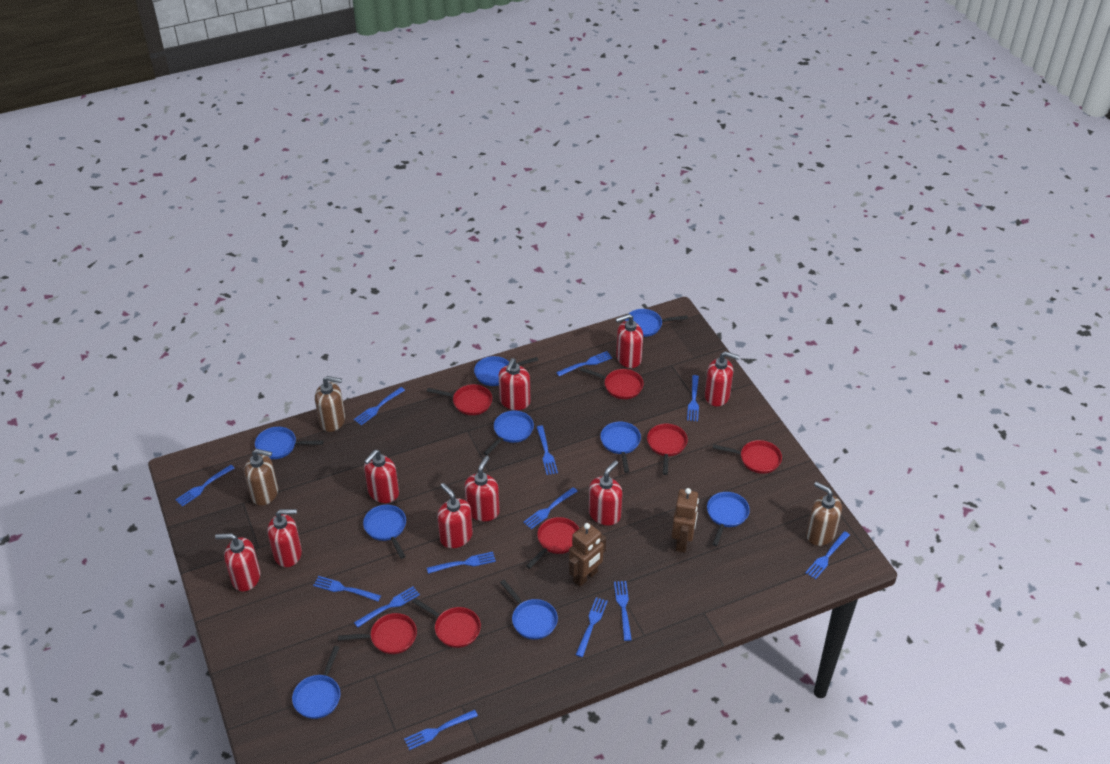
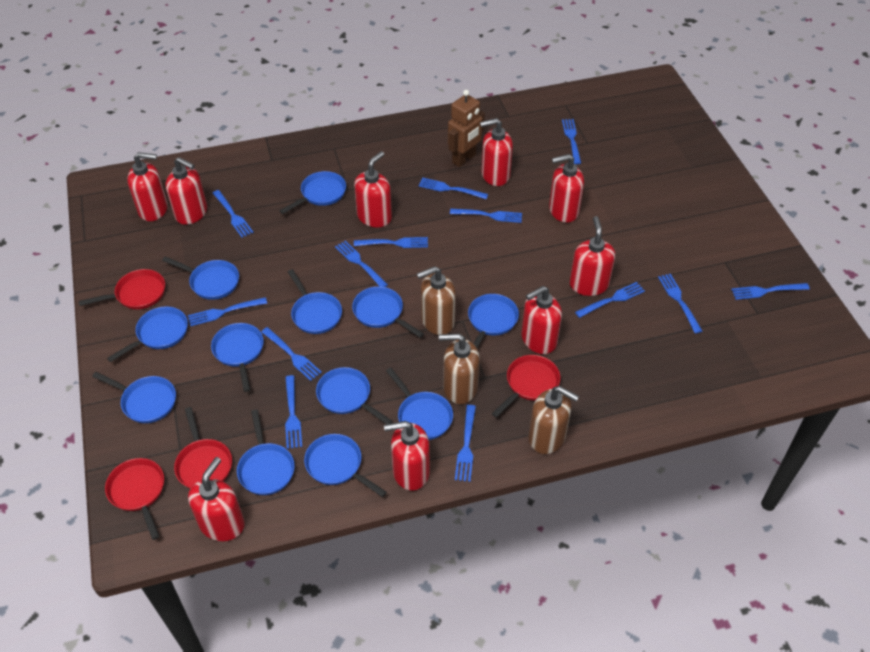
blue pan: 9 -> 12
brown robot: 2 -> 1
red pan: 7 -> 4

